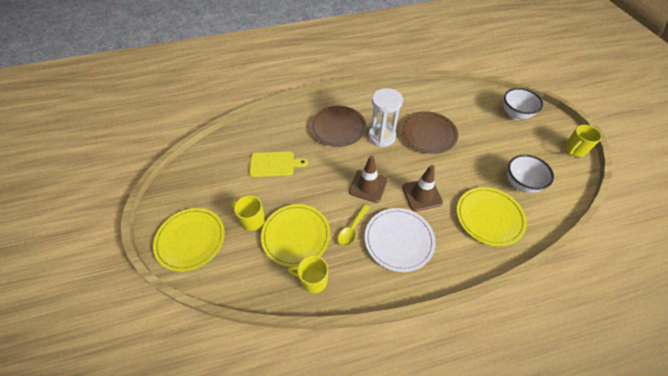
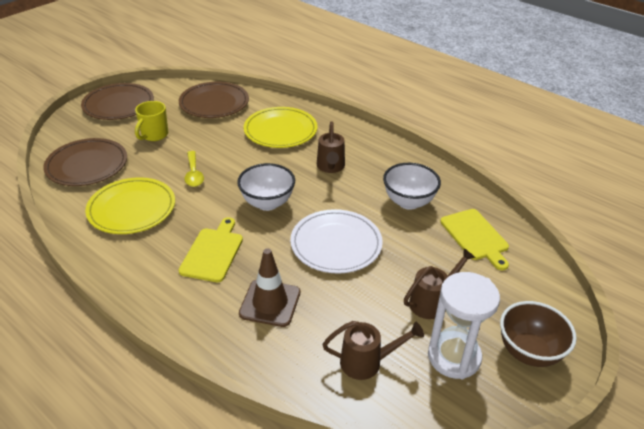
brown bowl: 0 -> 1
brown plate: 2 -> 3
brown traffic cone: 2 -> 1
brown watering can: 0 -> 3
yellow cutting board: 1 -> 2
yellow mug: 3 -> 1
yellow plate: 3 -> 2

